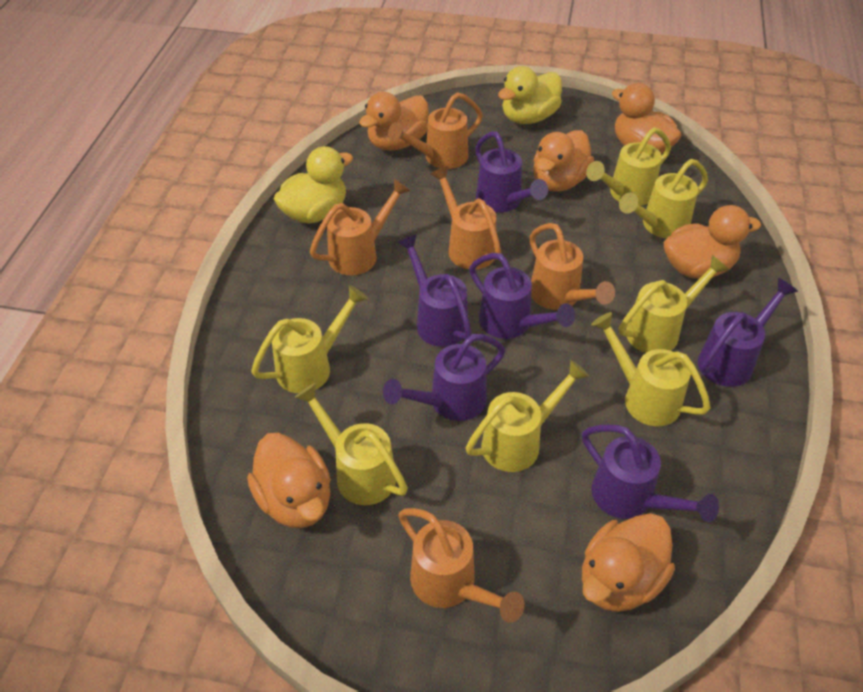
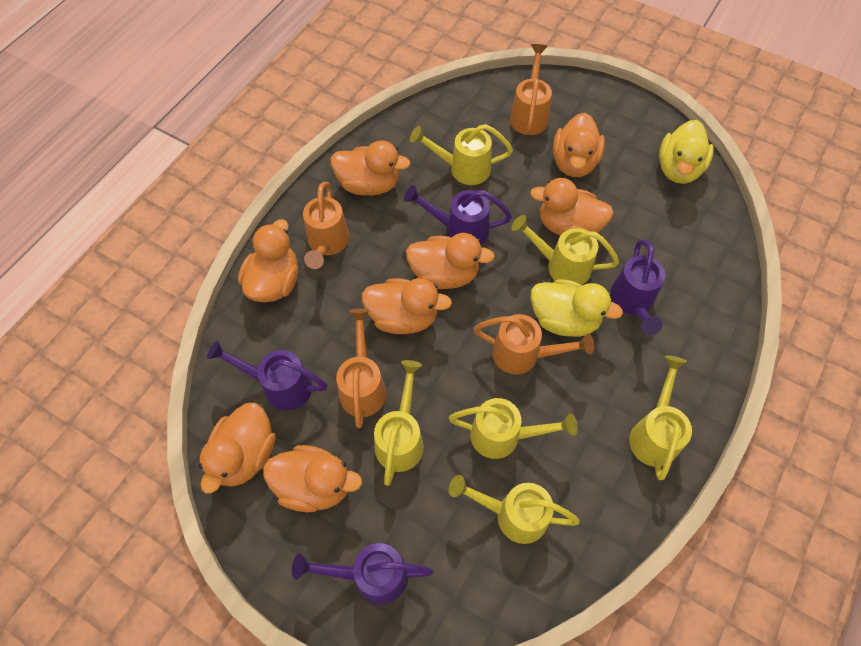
orange duck: 6 -> 8
orange watering can: 5 -> 4
purple watering can: 6 -> 4
yellow watering can: 7 -> 6

